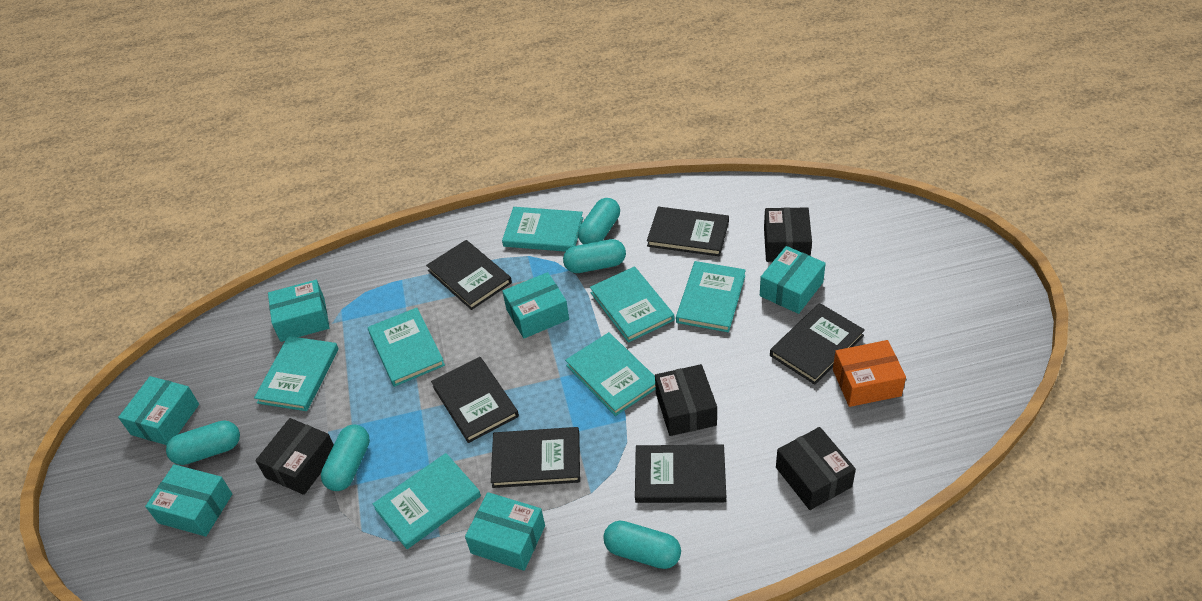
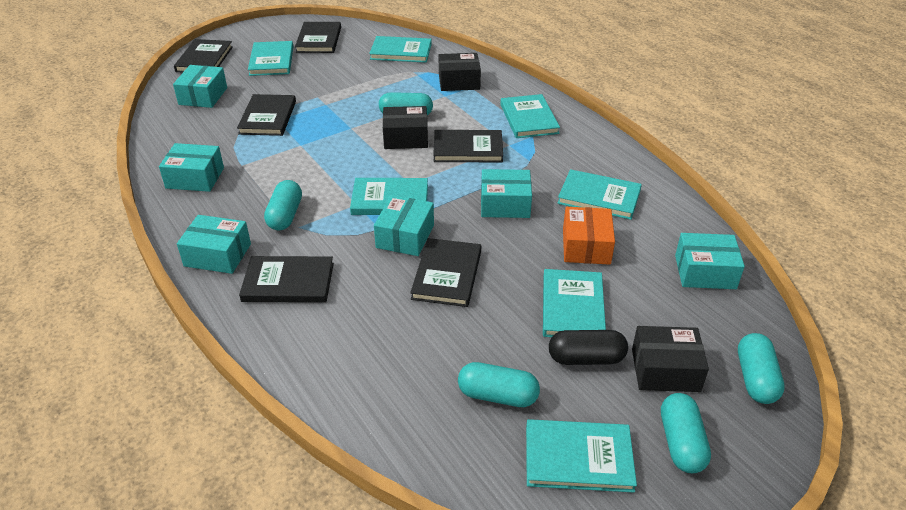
black box: 4 -> 3
black capsule: 0 -> 1

